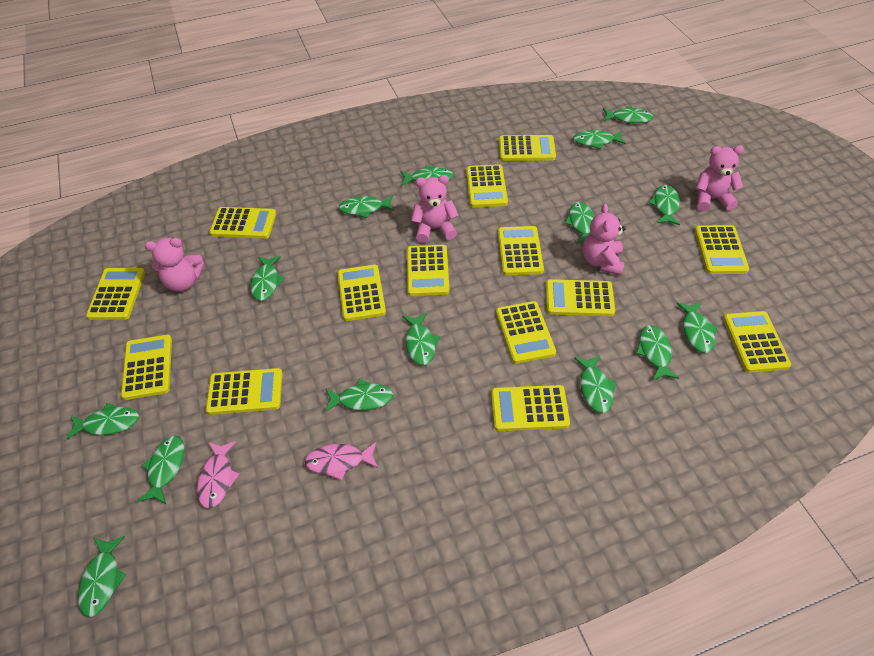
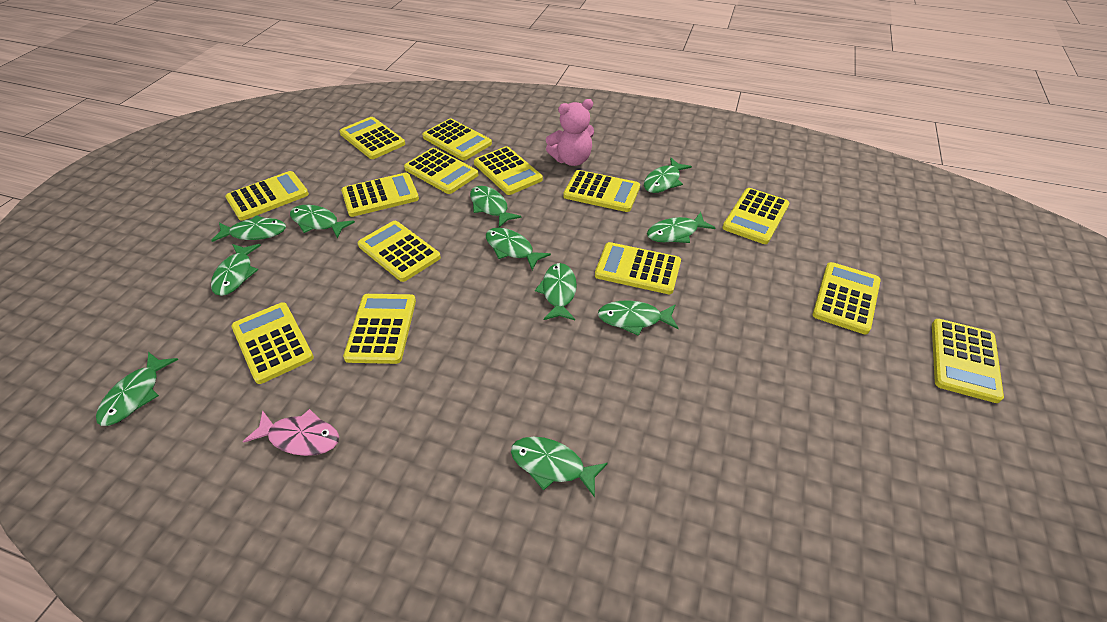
green fish: 15 -> 11
pink fish: 2 -> 1
pink teddy bear: 4 -> 1

